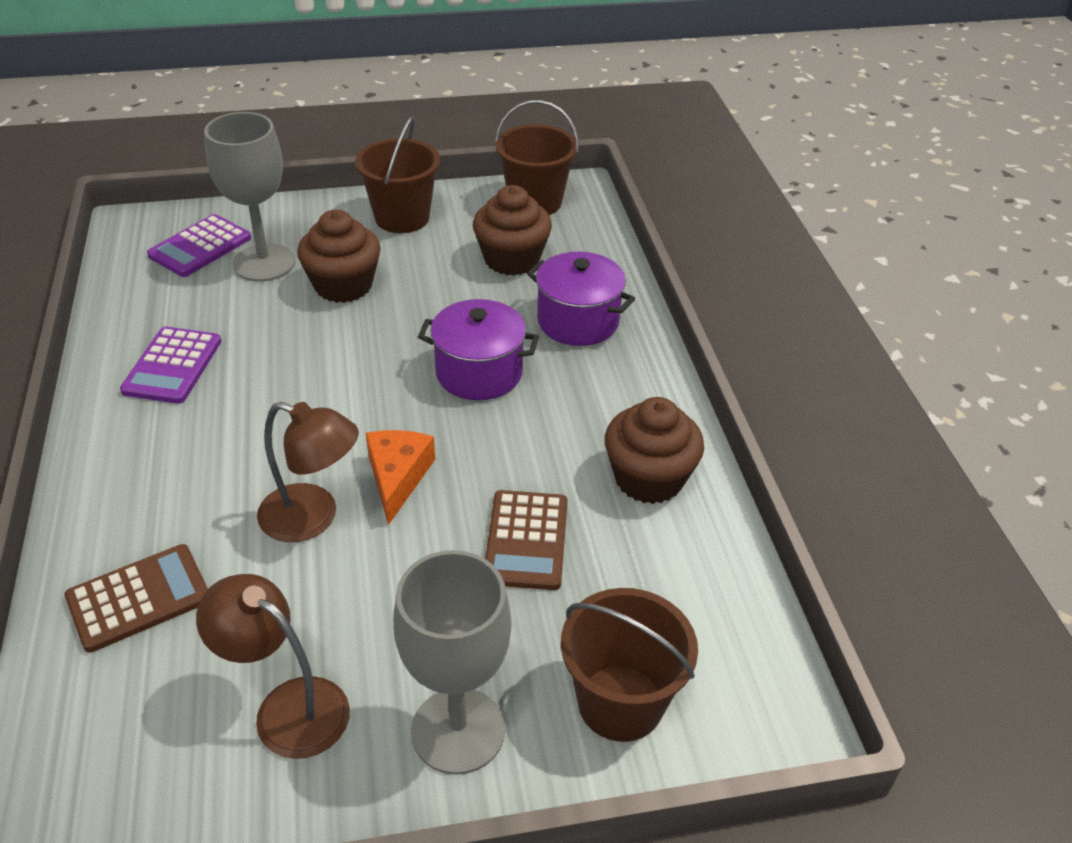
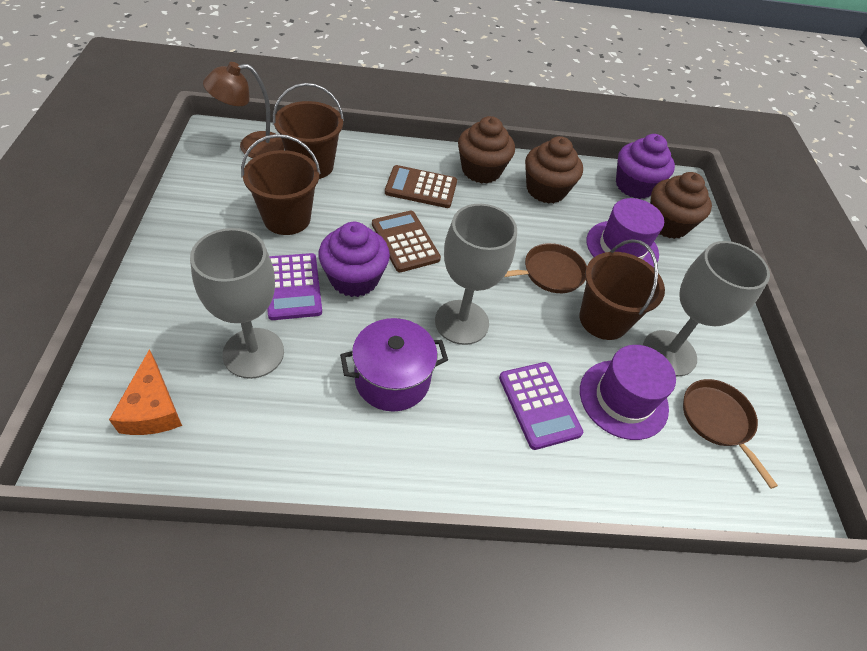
brown lamp: 2 -> 1
brown pan: 0 -> 2
grey goblet: 2 -> 3
purple cupcake: 0 -> 2
purple hat: 0 -> 2
purple pot: 2 -> 1

